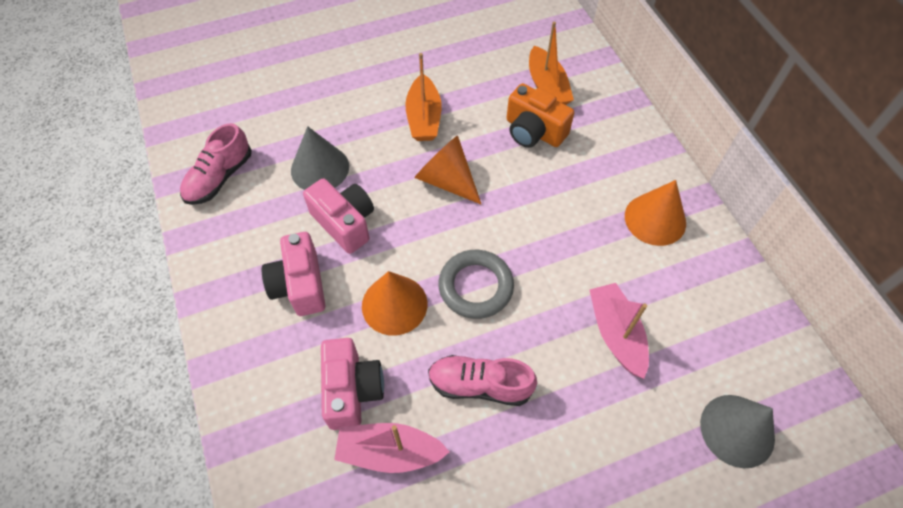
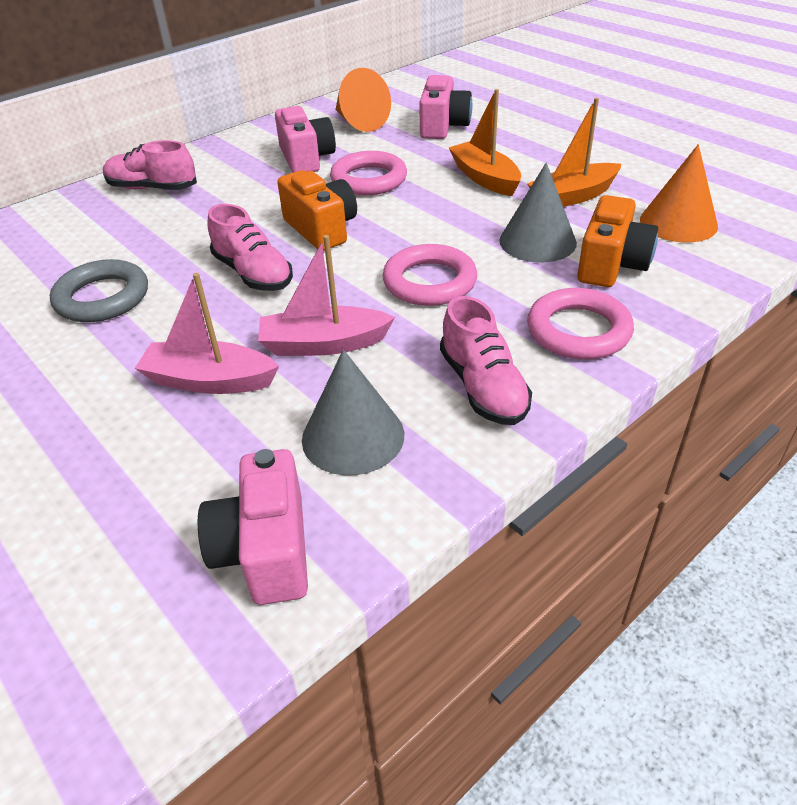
orange camera: 1 -> 2
orange cone: 3 -> 2
pink ring: 0 -> 3
pink shoe: 2 -> 3

